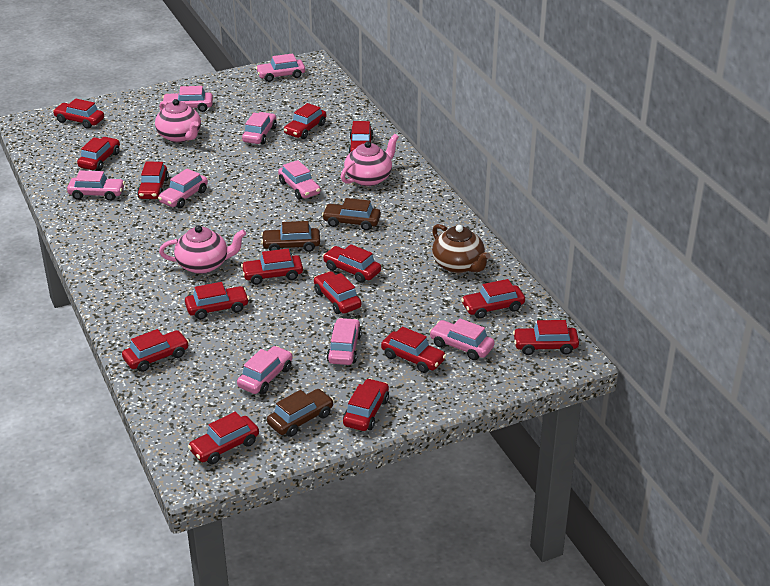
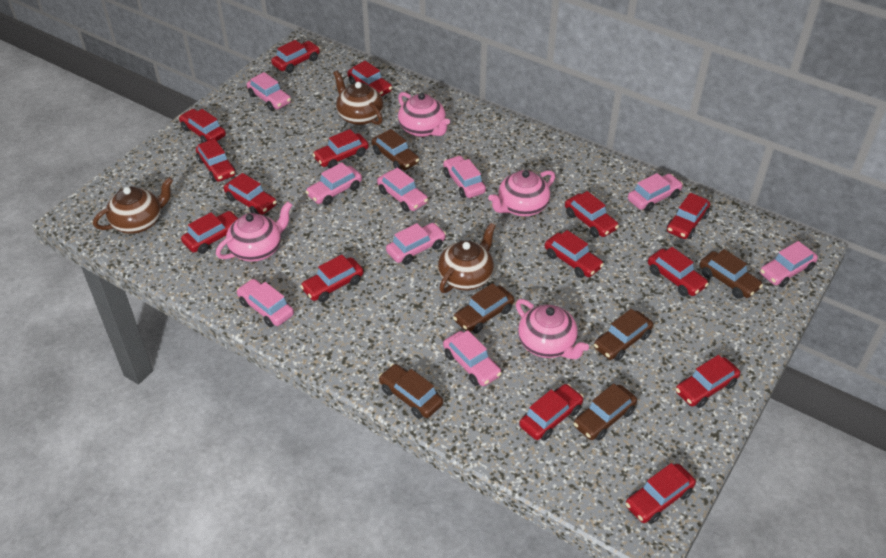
brown car: 3 -> 6
brown teapot: 1 -> 3
pink teapot: 3 -> 4

